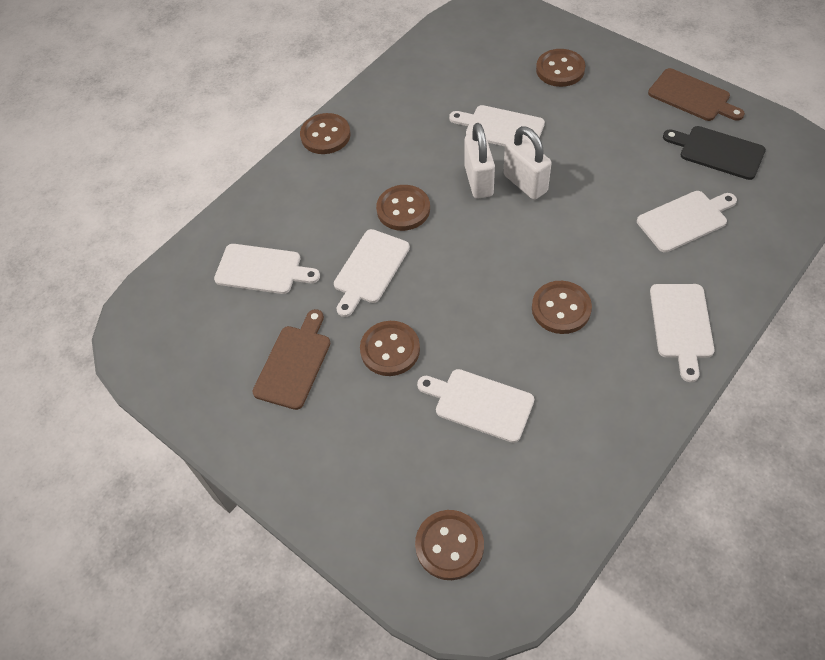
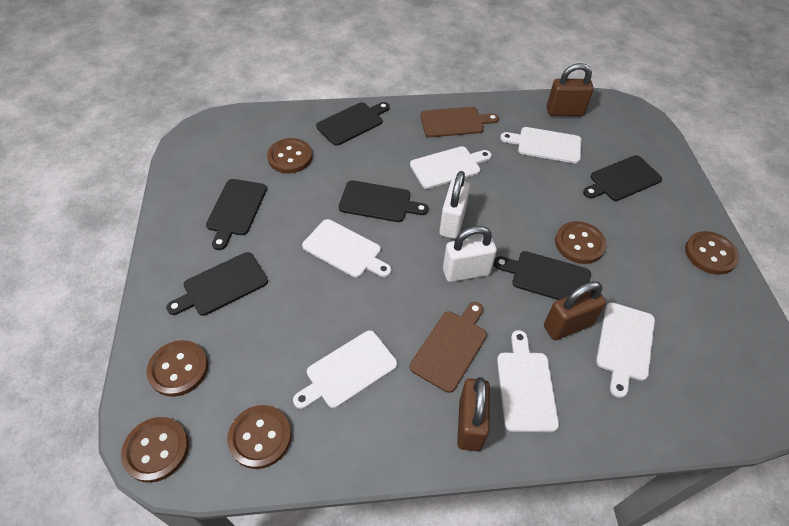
black cutting board: 1 -> 6
brown padlock: 0 -> 3

